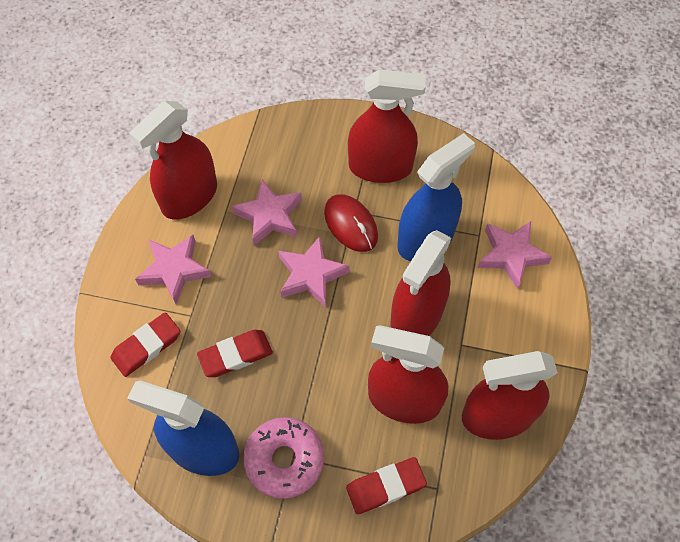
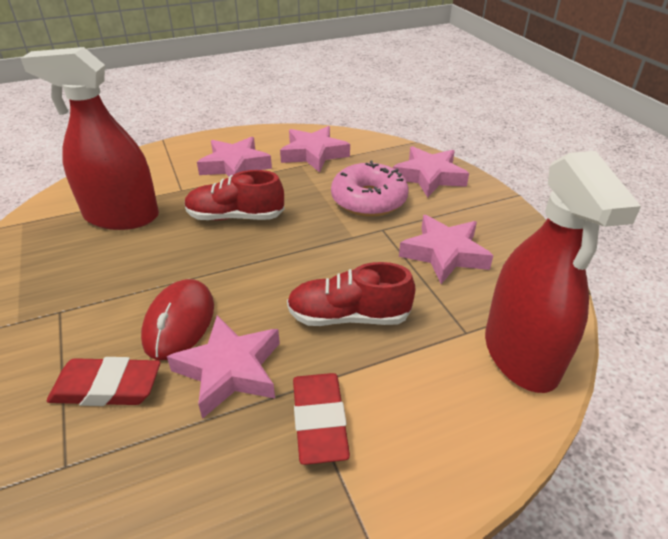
blue spray bottle: 2 -> 0
pink star: 4 -> 5
red eraser: 3 -> 2
red shoe: 0 -> 2
red spray bottle: 5 -> 2

